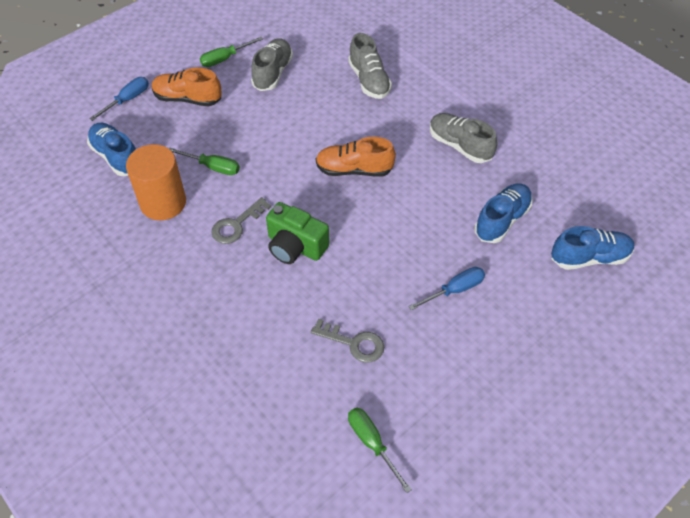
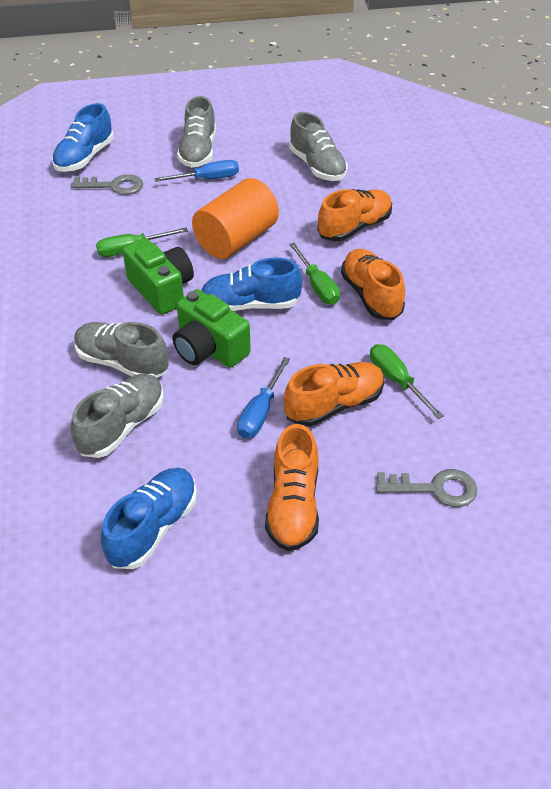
green camera: 1 -> 2
grey shoe: 3 -> 4
orange shoe: 2 -> 4

